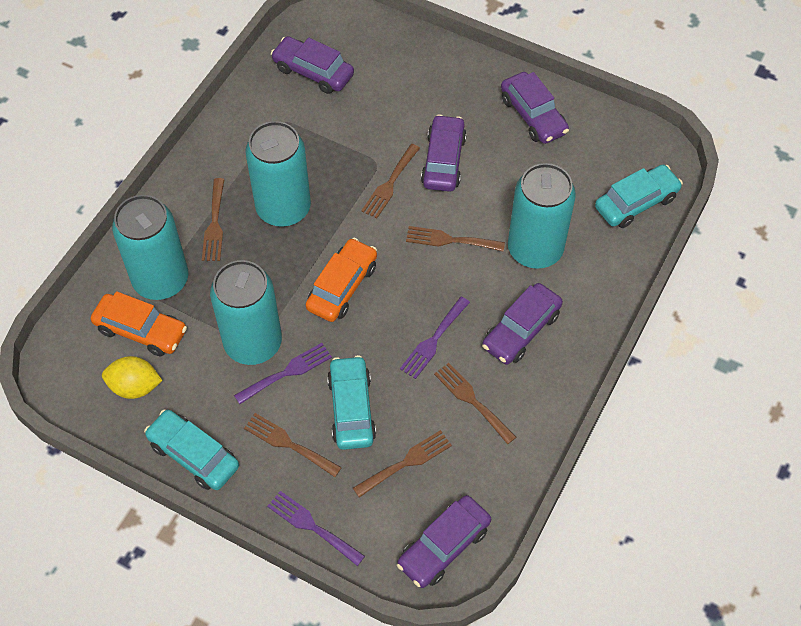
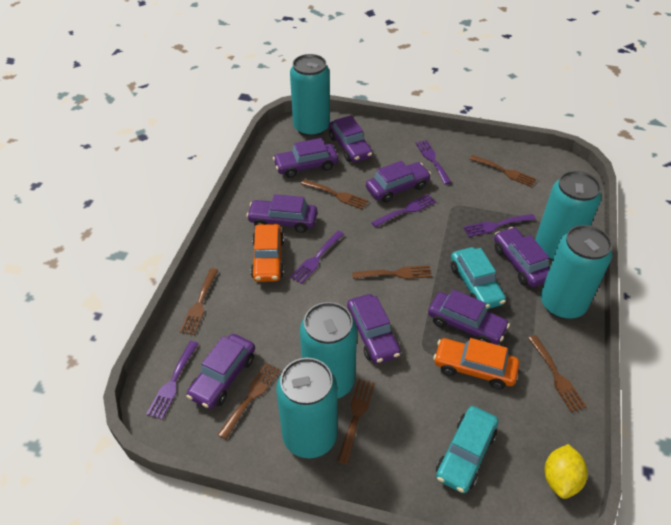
brown fork: 6 -> 7
purple car: 5 -> 8
purple fork: 3 -> 5
turquoise can: 4 -> 5
turquoise car: 3 -> 2

